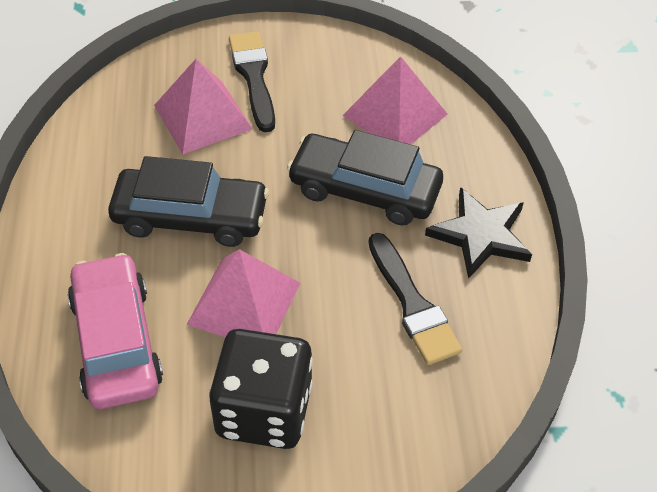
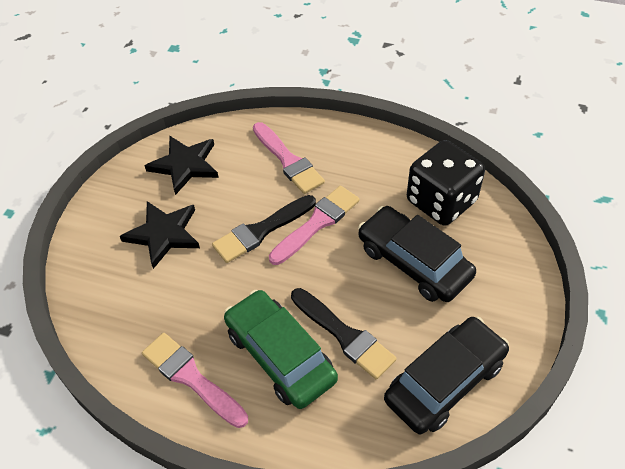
black star: 1 -> 2
green car: 0 -> 1
pink brush: 0 -> 3
pink car: 1 -> 0
pink pyramid: 3 -> 0

